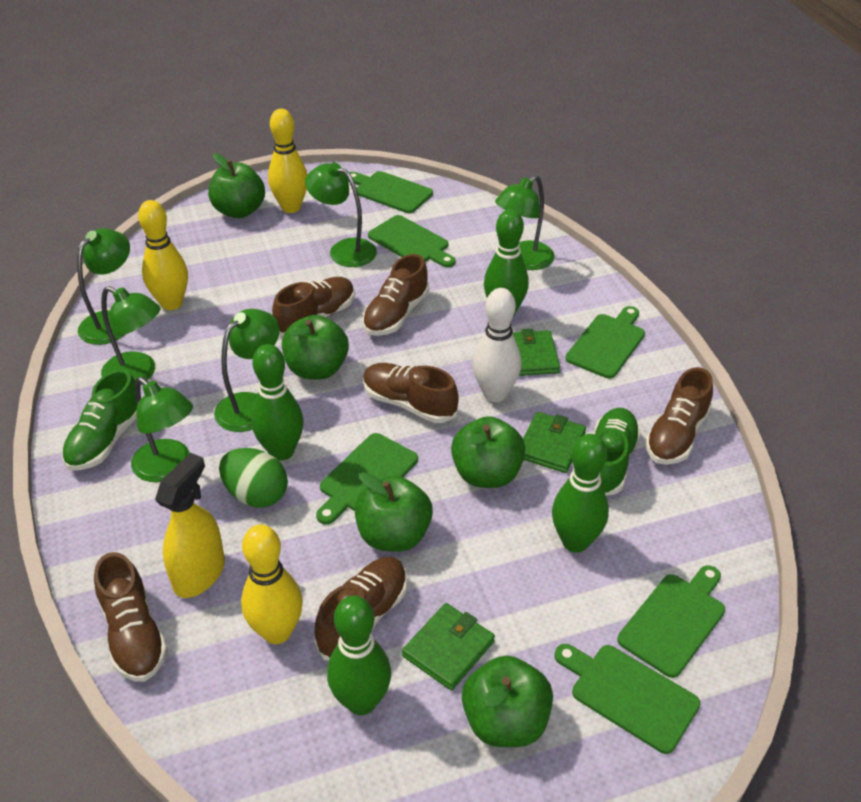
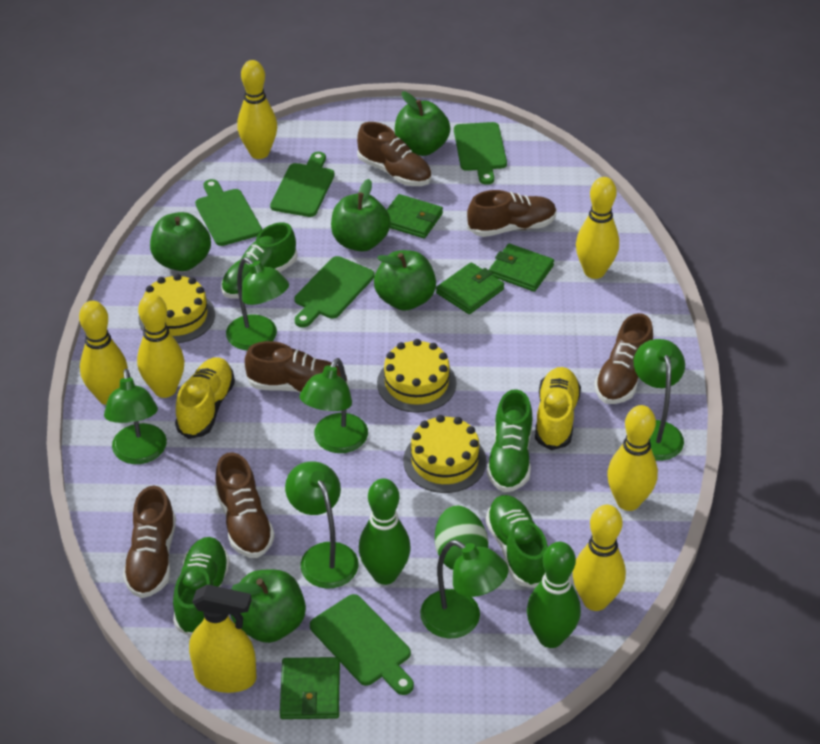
green bowling pin: 4 -> 2
green cutting board: 6 -> 5
green shoe: 2 -> 4
green wallet: 3 -> 4
white bowling pin: 1 -> 0
yellow bowling pin: 3 -> 6
yellow cake: 0 -> 3
yellow shoe: 0 -> 2

